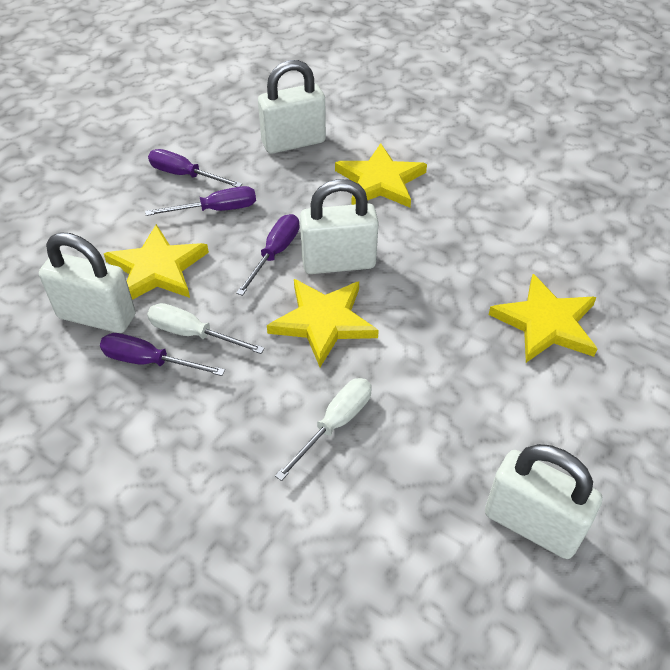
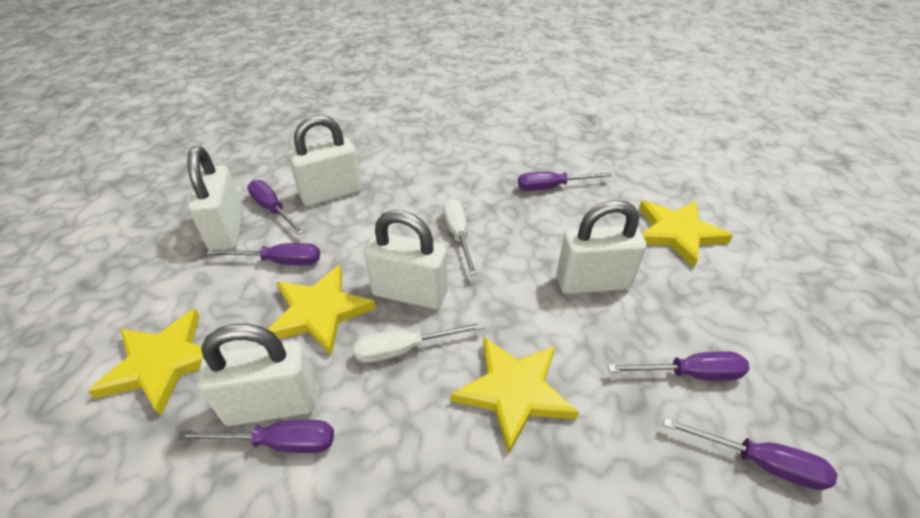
purple screwdriver: 4 -> 6
white padlock: 4 -> 5

